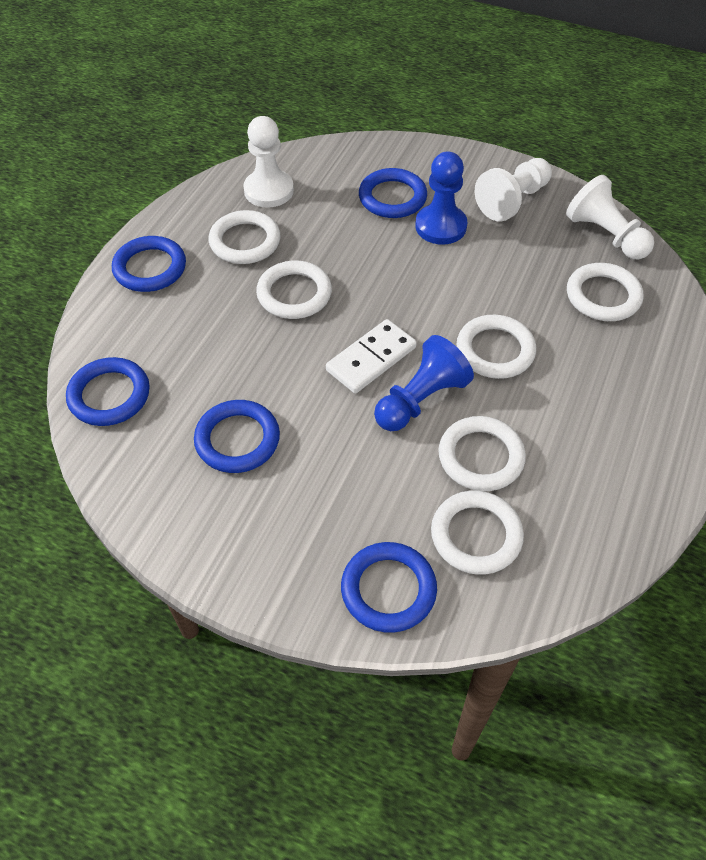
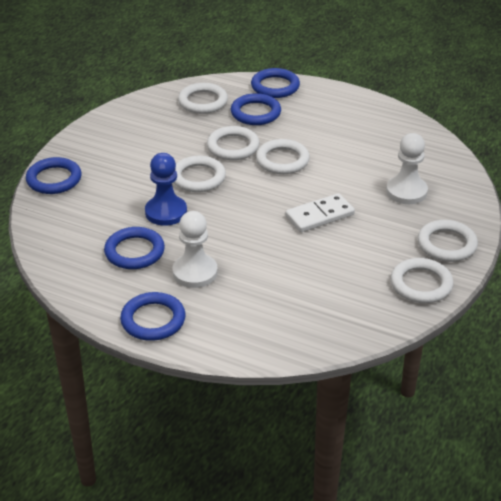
blue pawn: 2 -> 1
white pawn: 3 -> 2

